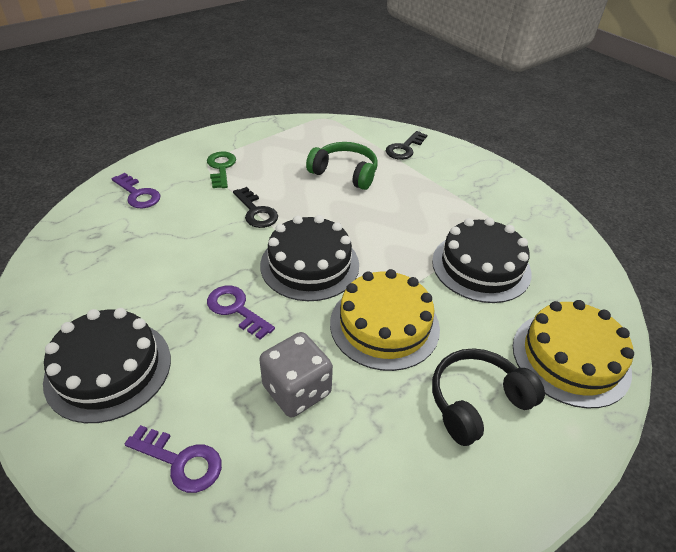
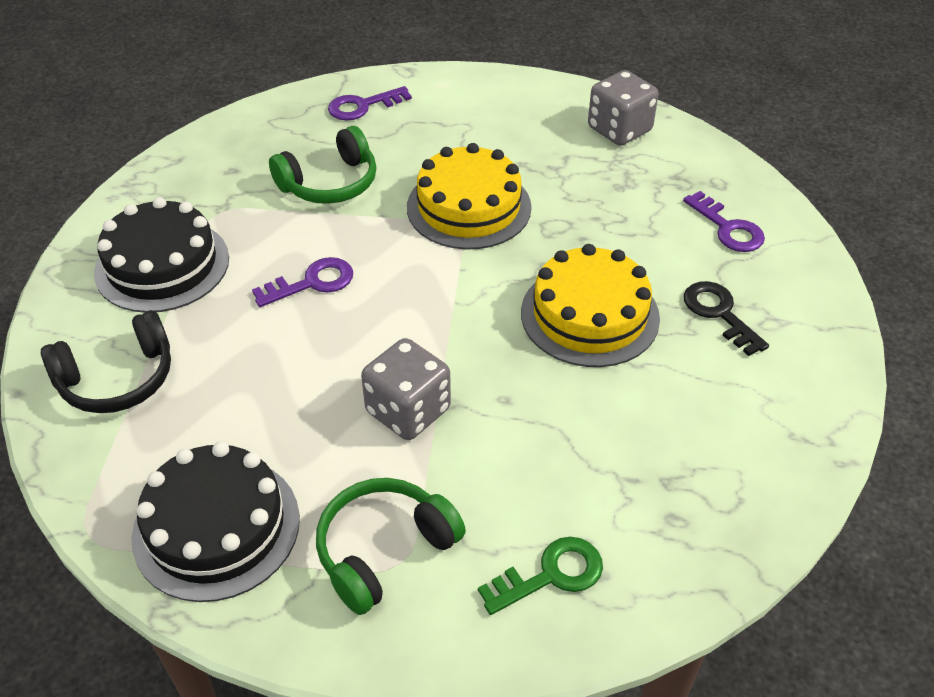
black cake: 3 -> 2
black key: 2 -> 1
green headphones: 1 -> 2
grey dice: 1 -> 2

